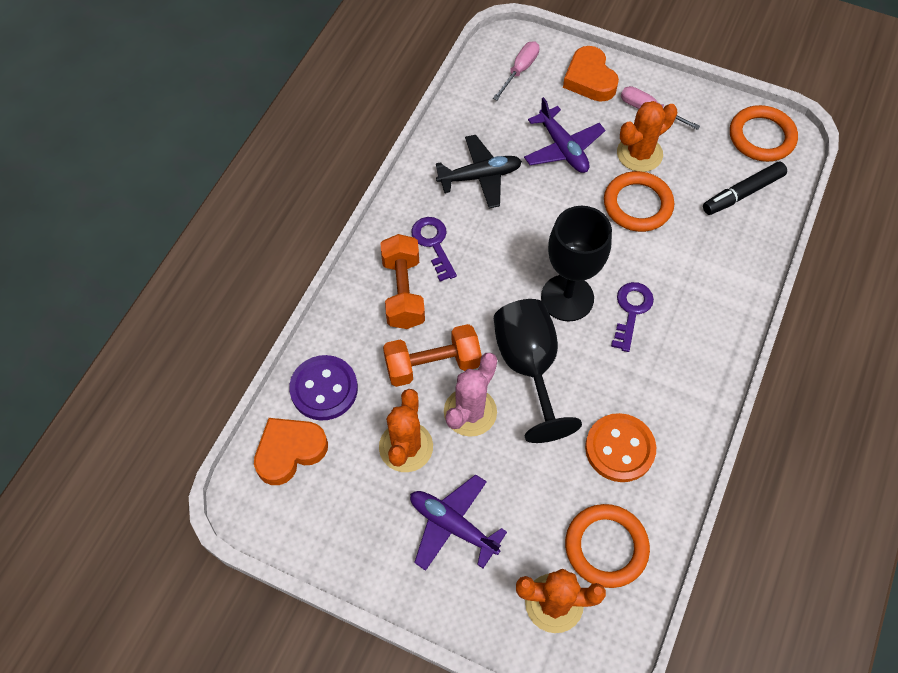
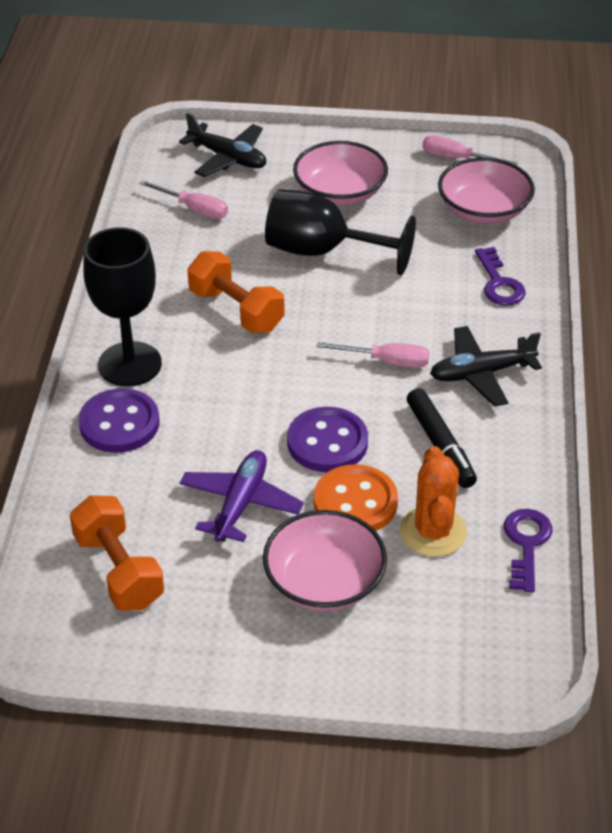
black plane: 1 -> 2
orange cactus: 3 -> 1
orange heart: 2 -> 0
orange ring: 3 -> 0
pink bowl: 0 -> 3
pink cactus: 1 -> 0
pink screwdriver: 2 -> 3
purple button: 1 -> 2
purple plane: 2 -> 1

